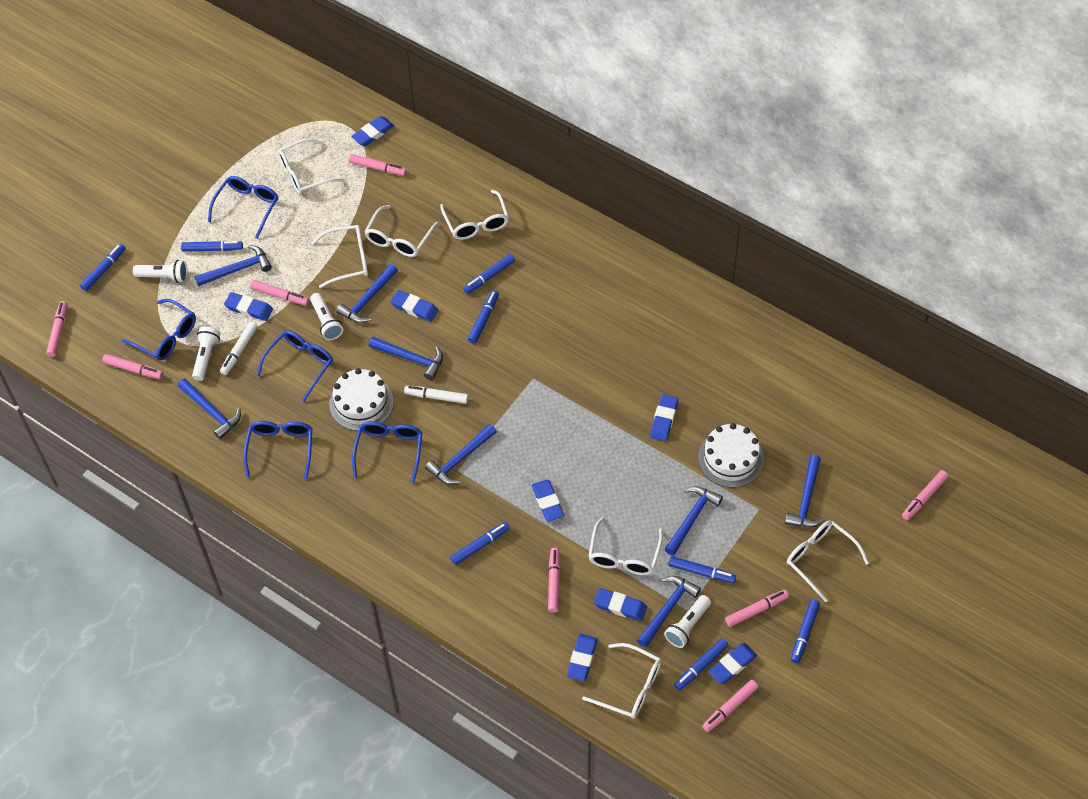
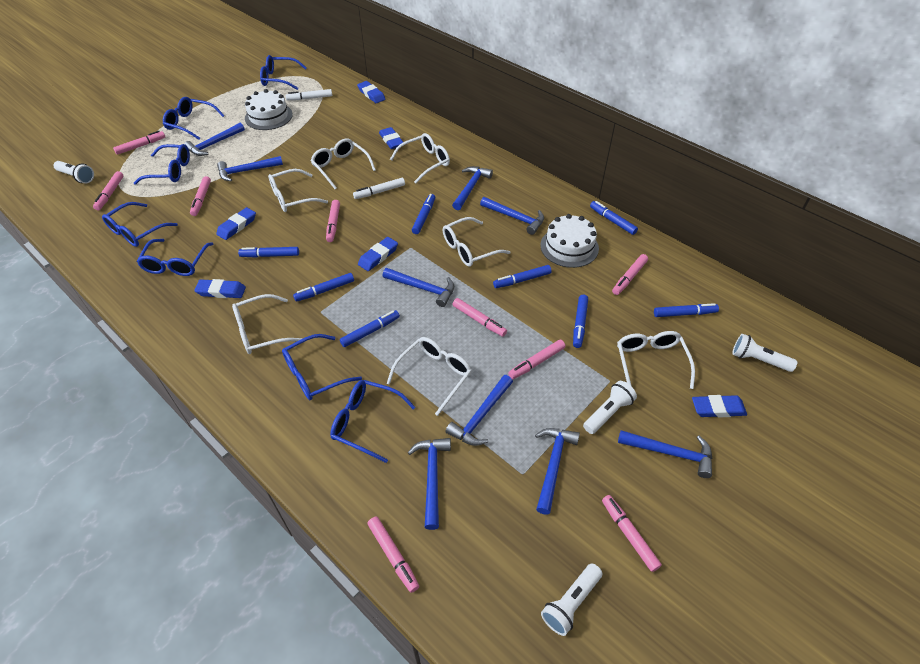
blue eraser: 8 -> 6
blue glasses: 5 -> 7
blue hammer: 8 -> 9
pink marker: 8 -> 9

